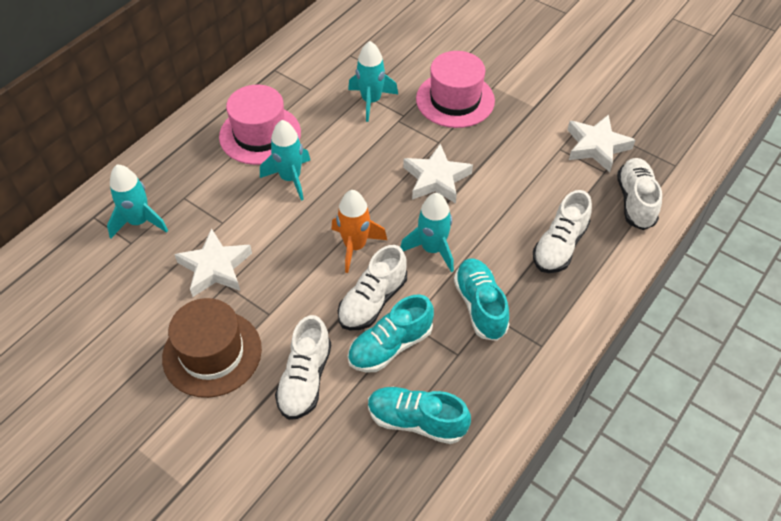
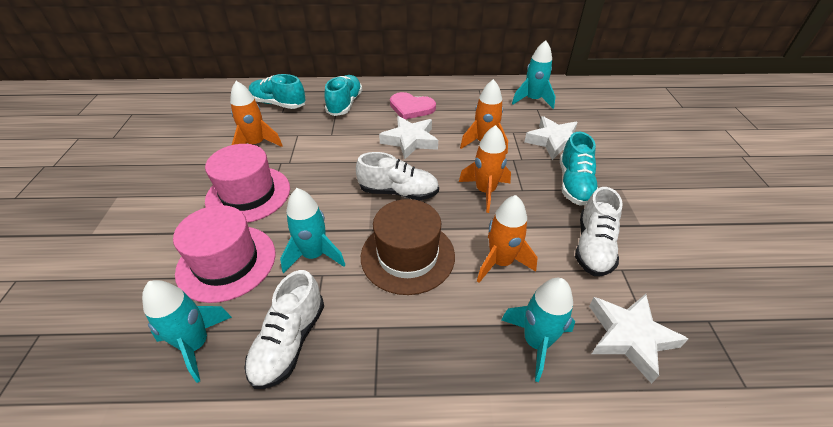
orange rocket: 1 -> 4
pink heart: 0 -> 1
white shoe: 4 -> 3

